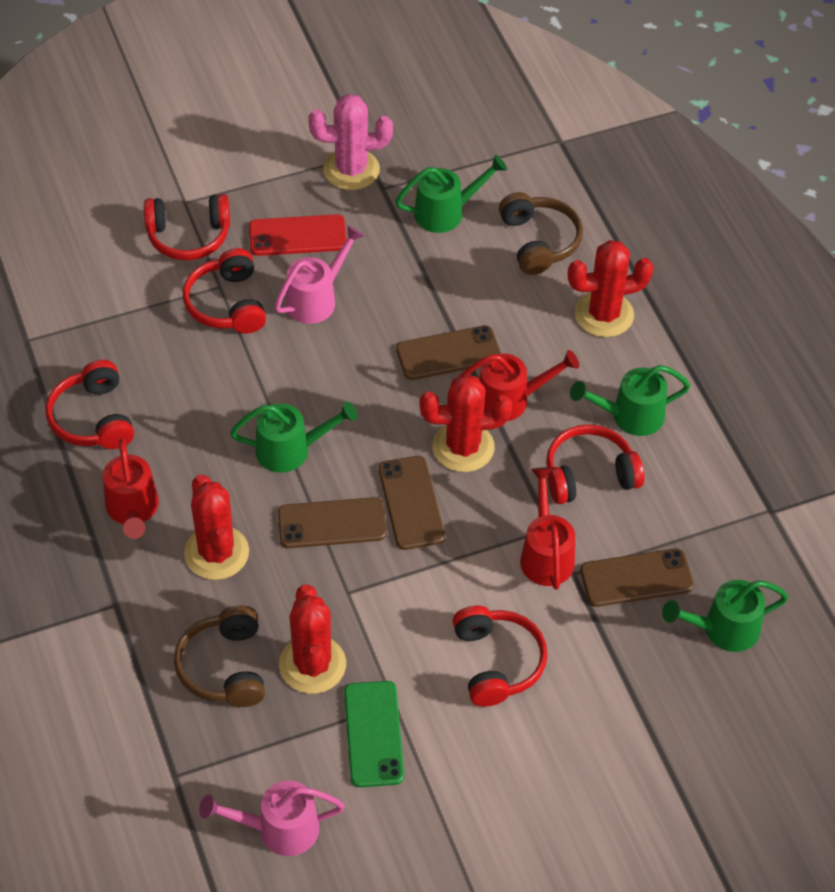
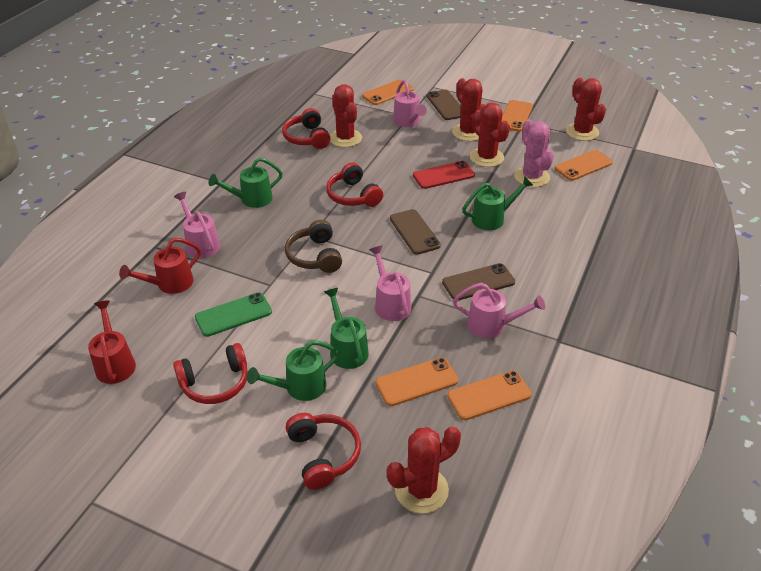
brown headphones: 2 -> 1
brown phone: 4 -> 3
orange phone: 0 -> 5
pink watering can: 2 -> 4
red cactus: 4 -> 5
red headphones: 5 -> 4
red watering can: 3 -> 2

